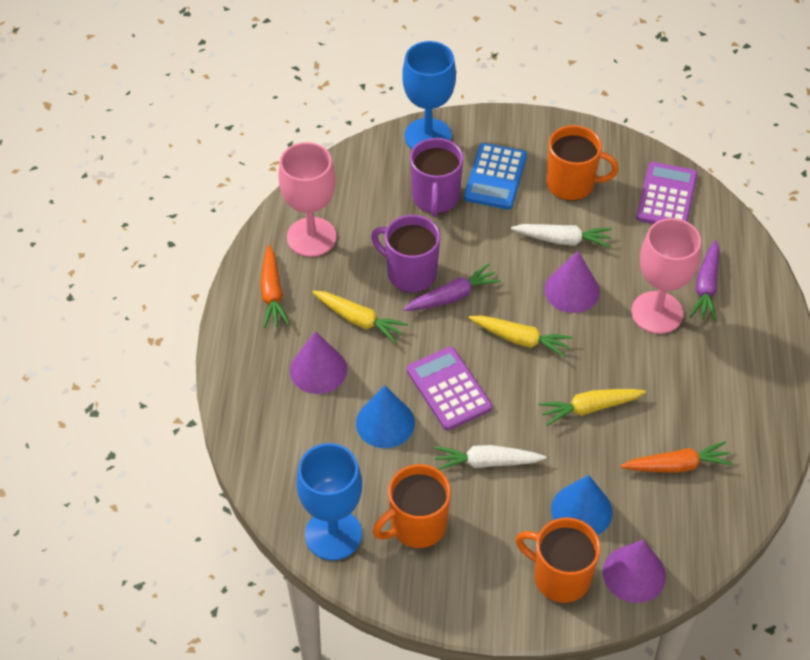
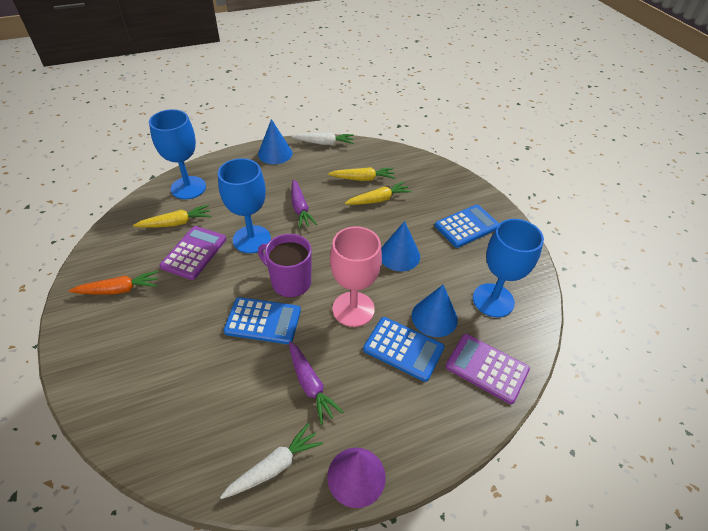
blue calculator: 1 -> 3
blue cone: 2 -> 3
blue goblet: 2 -> 3
orange carrot: 2 -> 1
orange mug: 3 -> 0
pink goblet: 2 -> 1
purple cone: 3 -> 1
purple mug: 2 -> 1

